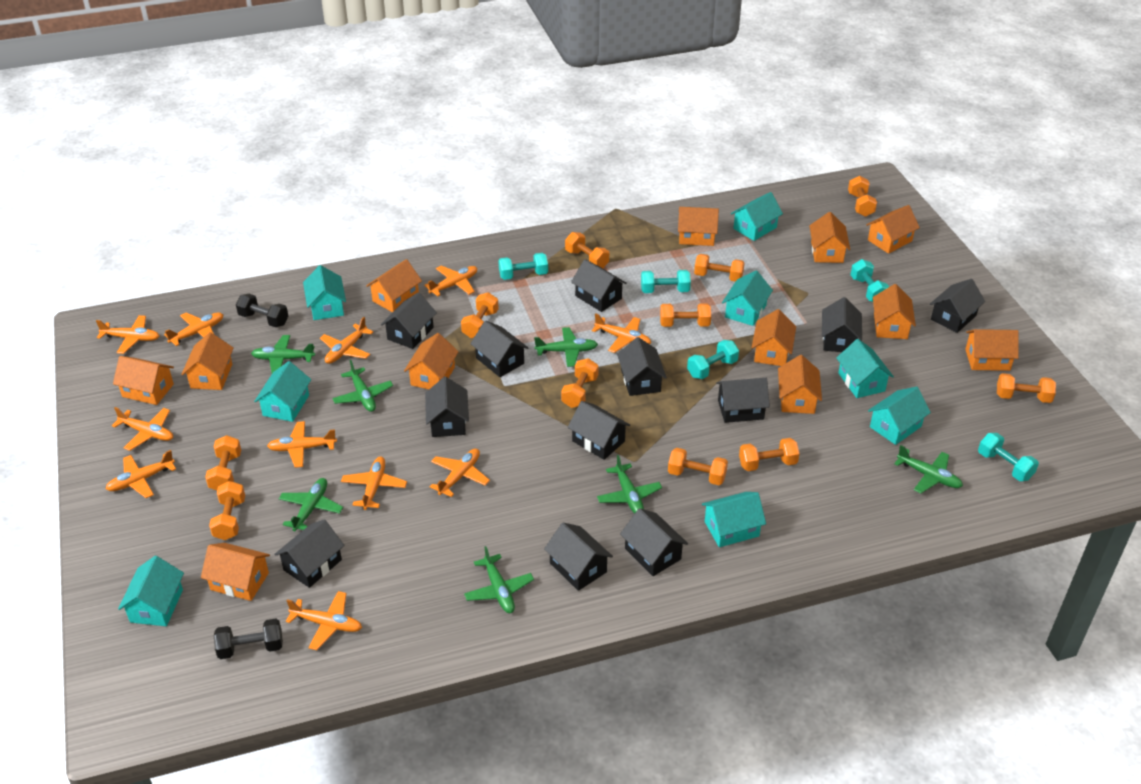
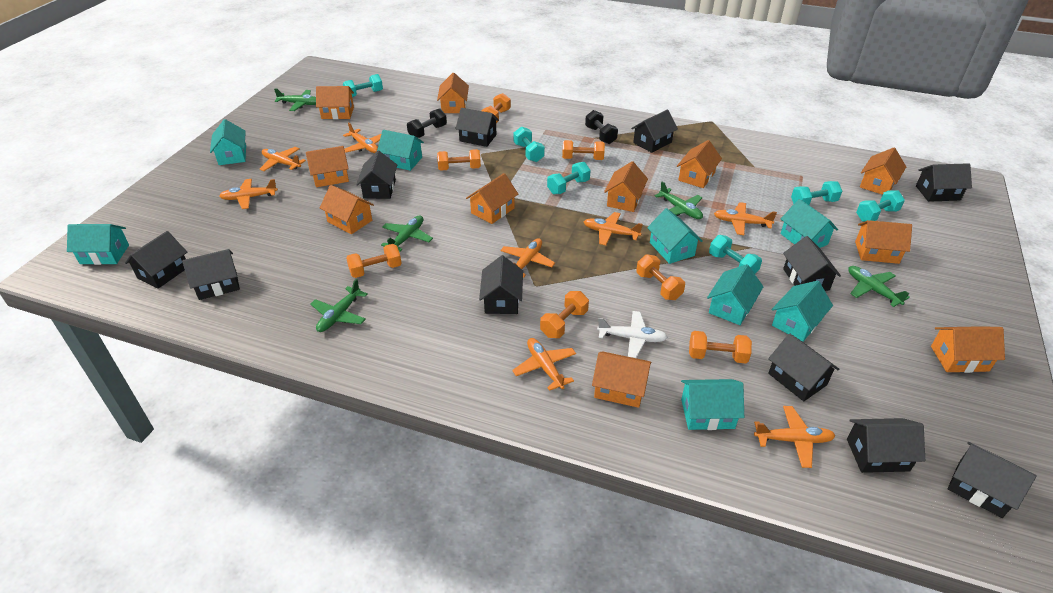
black house: 12 -> 11
green plane: 7 -> 5
orange dumbbell: 11 -> 7
orange house: 12 -> 11
orange plane: 11 -> 8
turquoise dumbbell: 5 -> 6
white plane: 0 -> 1

